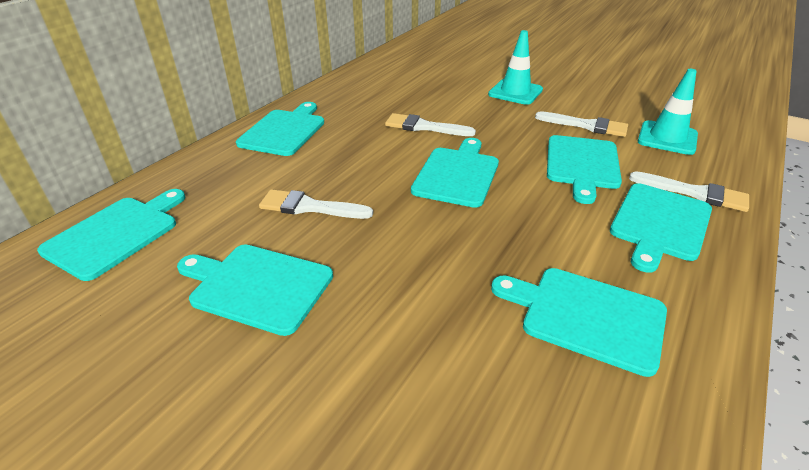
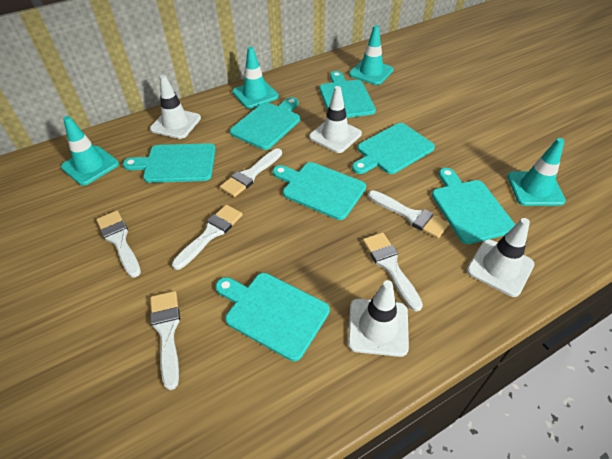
turquoise traffic cone: 2 -> 4
white brush: 4 -> 6
white traffic cone: 0 -> 4

